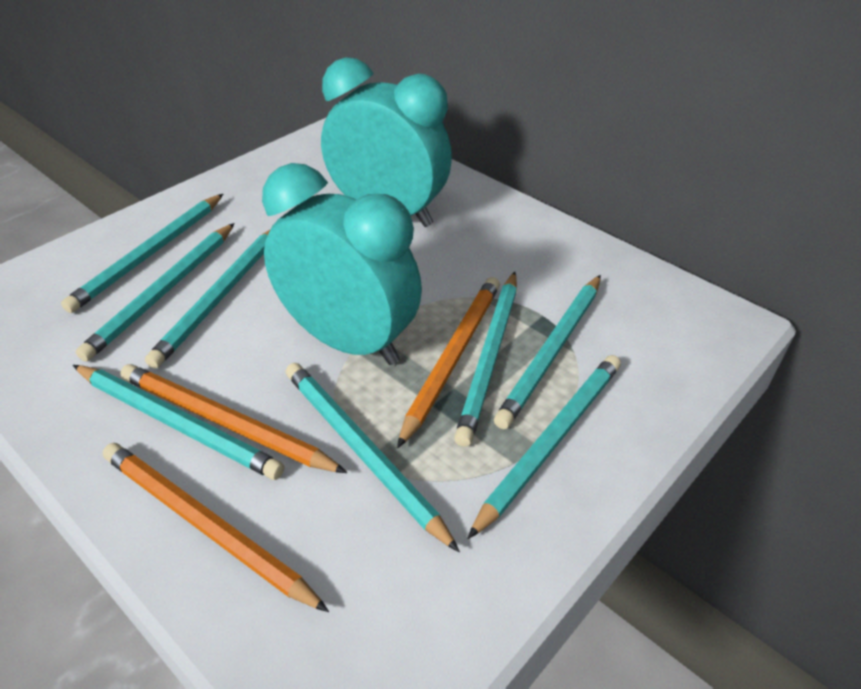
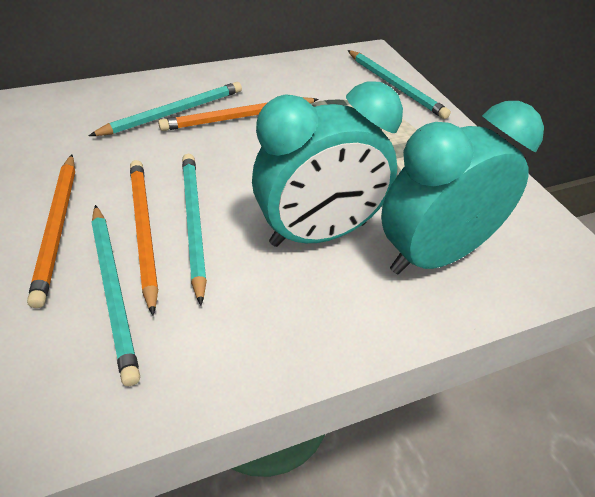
turquoise pencil: 8 -> 4

